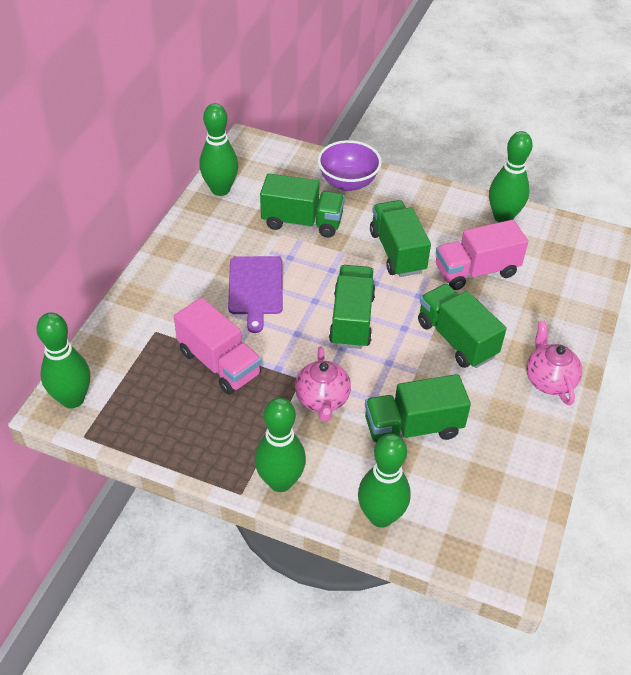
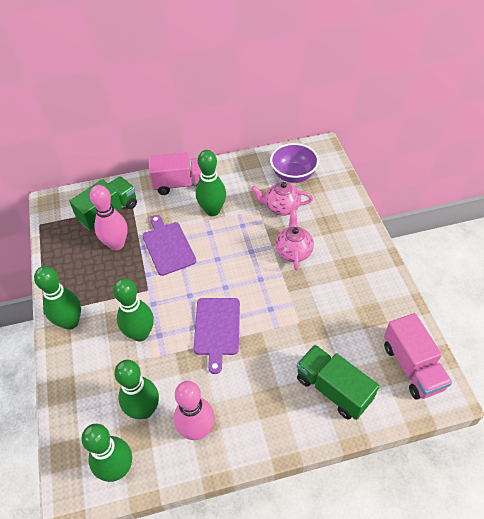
green truck: 5 -> 2
pink bowling pin: 0 -> 2
purple cutting board: 1 -> 2

